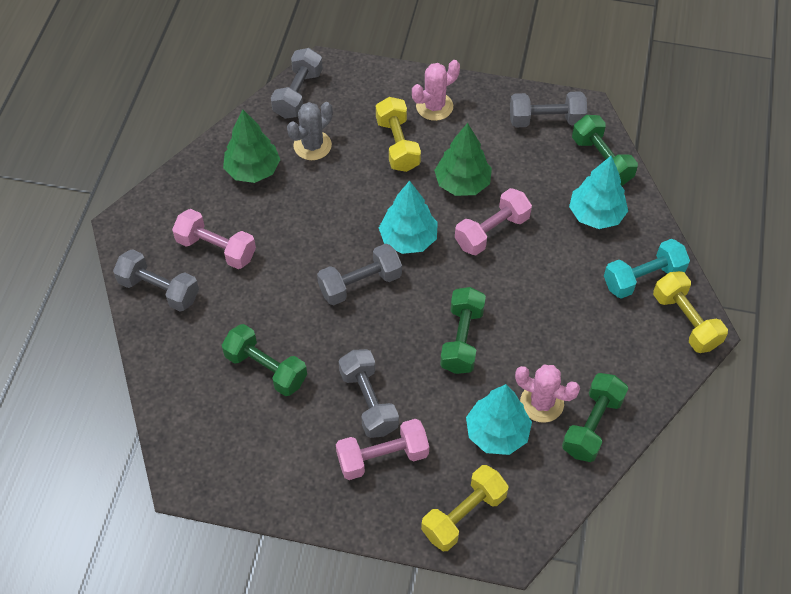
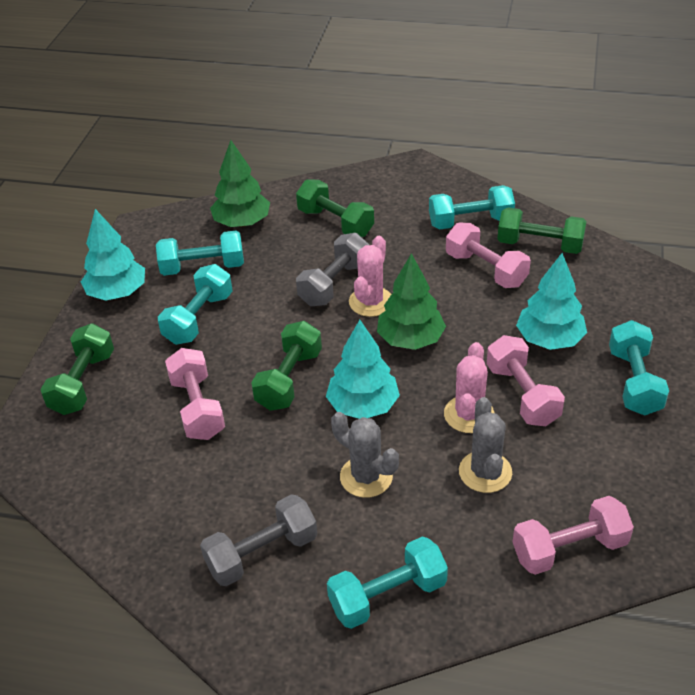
grey cactus: 1 -> 2
grey dumbbell: 5 -> 2
pink dumbbell: 3 -> 4
turquoise dumbbell: 1 -> 5
yellow dumbbell: 3 -> 0

